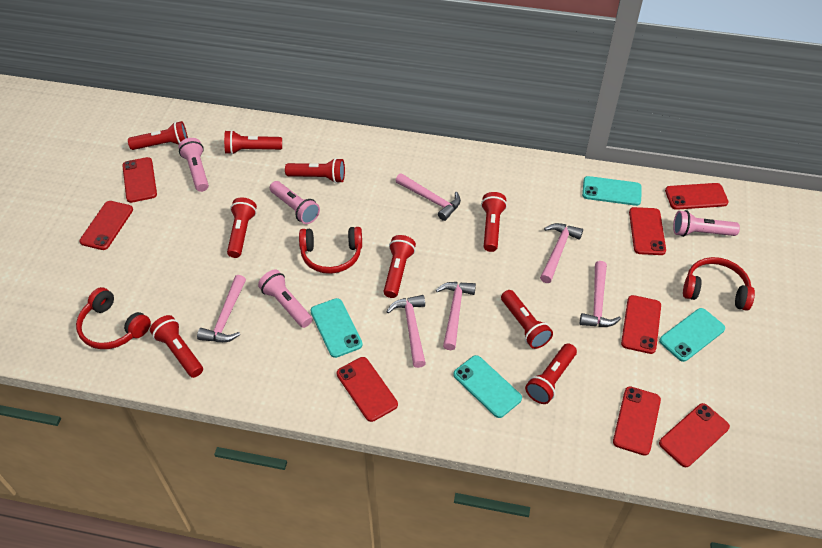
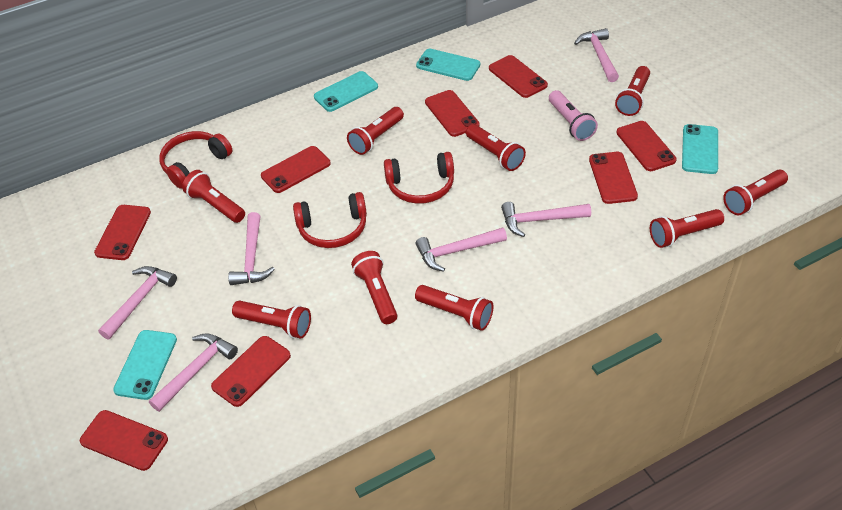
pink flashlight: 4 -> 1

